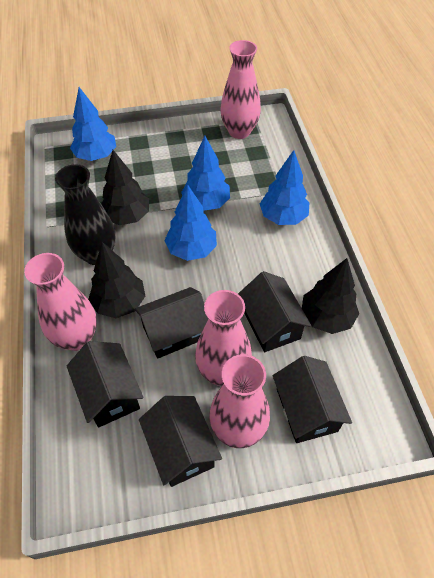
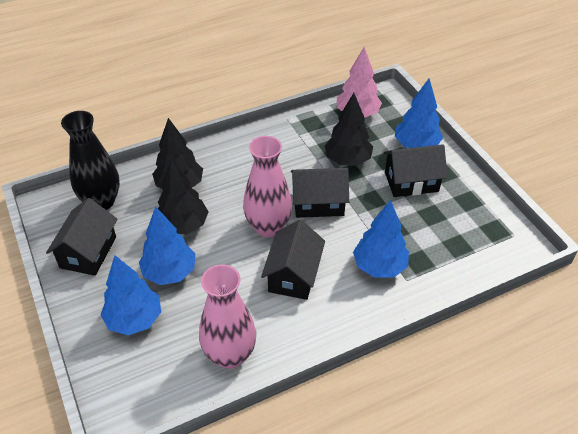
black house: 5 -> 4
pink tree: 0 -> 1
pink vase: 4 -> 2

